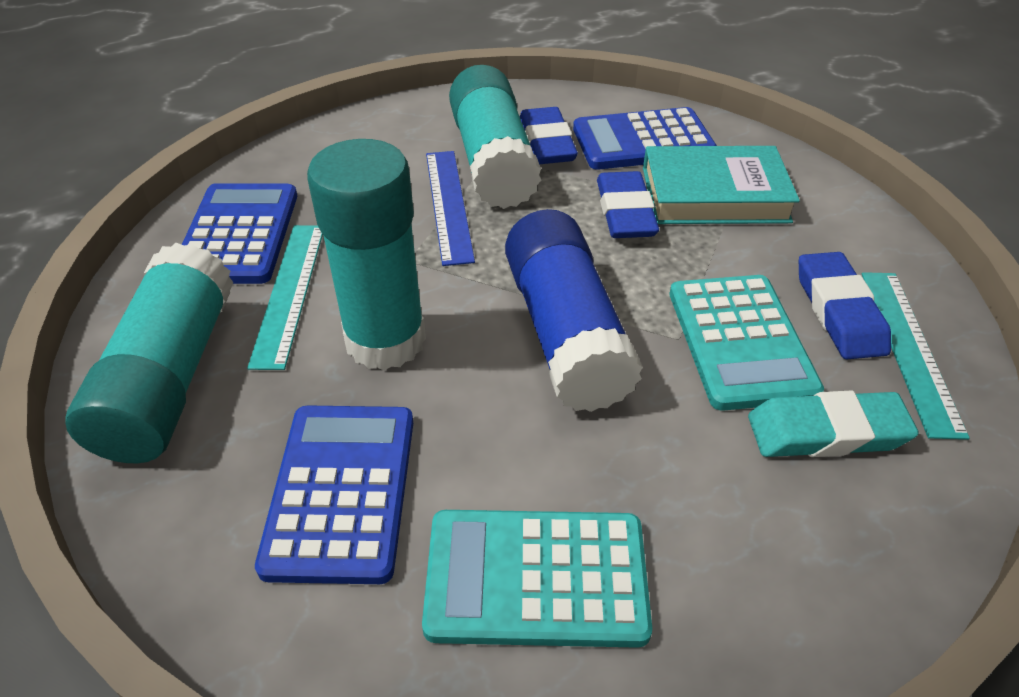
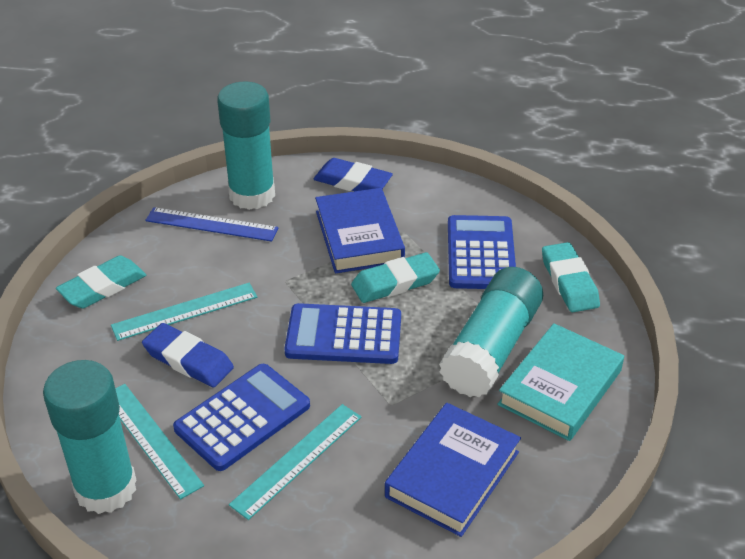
blue book: 0 -> 2
blue eraser: 3 -> 2
blue glue stick: 1 -> 0
turquoise calculator: 2 -> 0
turquoise eraser: 1 -> 3
turquoise ruler: 2 -> 3

